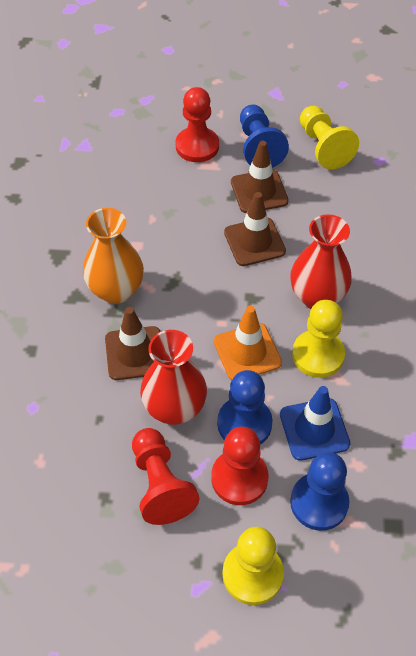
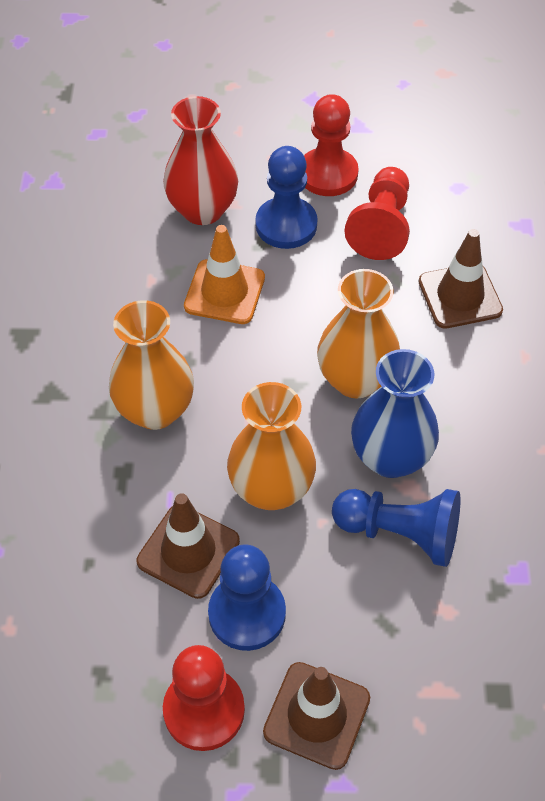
blue traffic cone: 1 -> 0
blue vase: 0 -> 1
orange vase: 1 -> 3
red vase: 2 -> 1
yellow pawn: 3 -> 0

